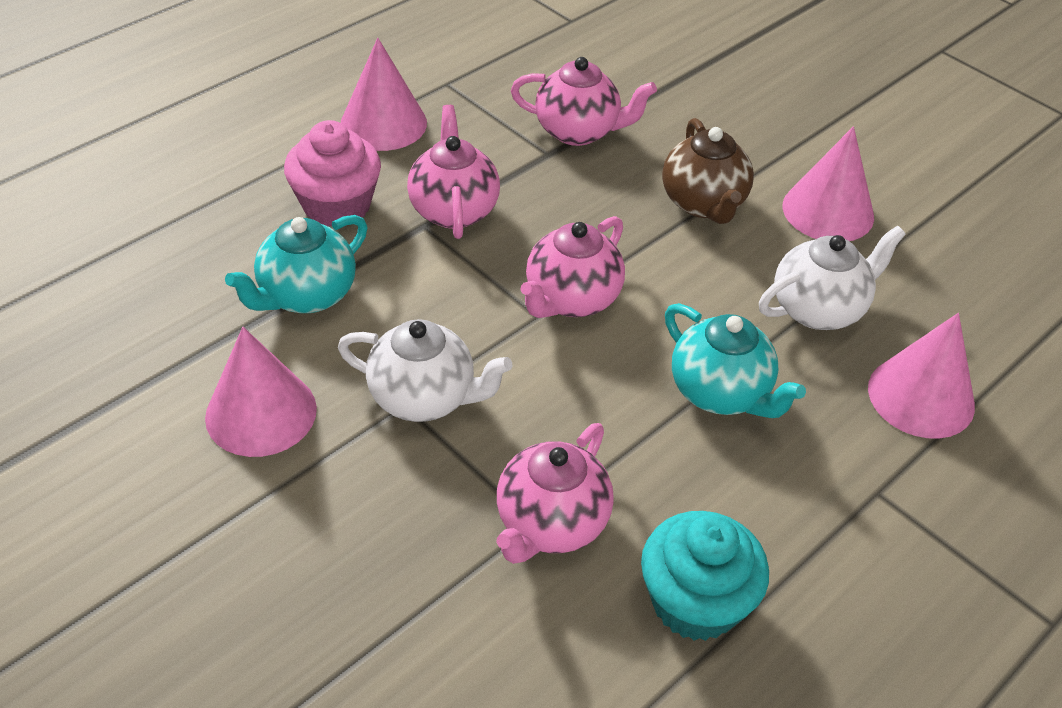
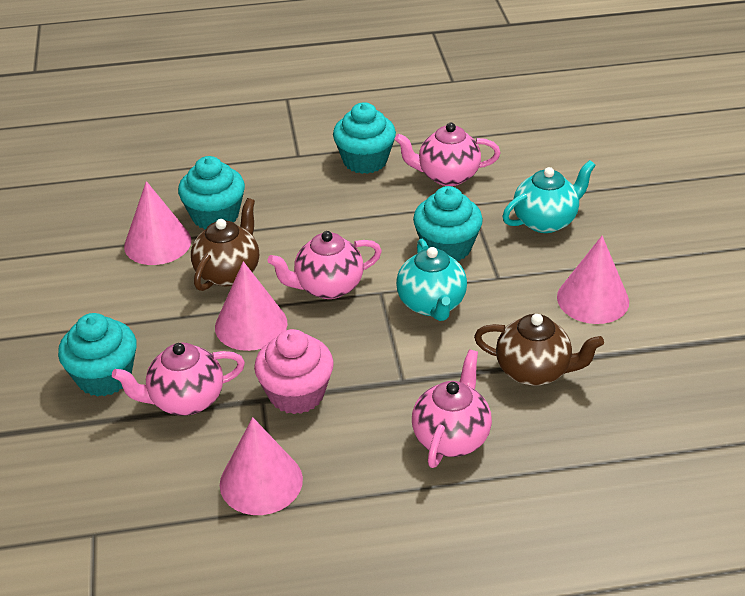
brown teapot: 1 -> 2
turquoise cupcake: 1 -> 4
white teapot: 2 -> 0

